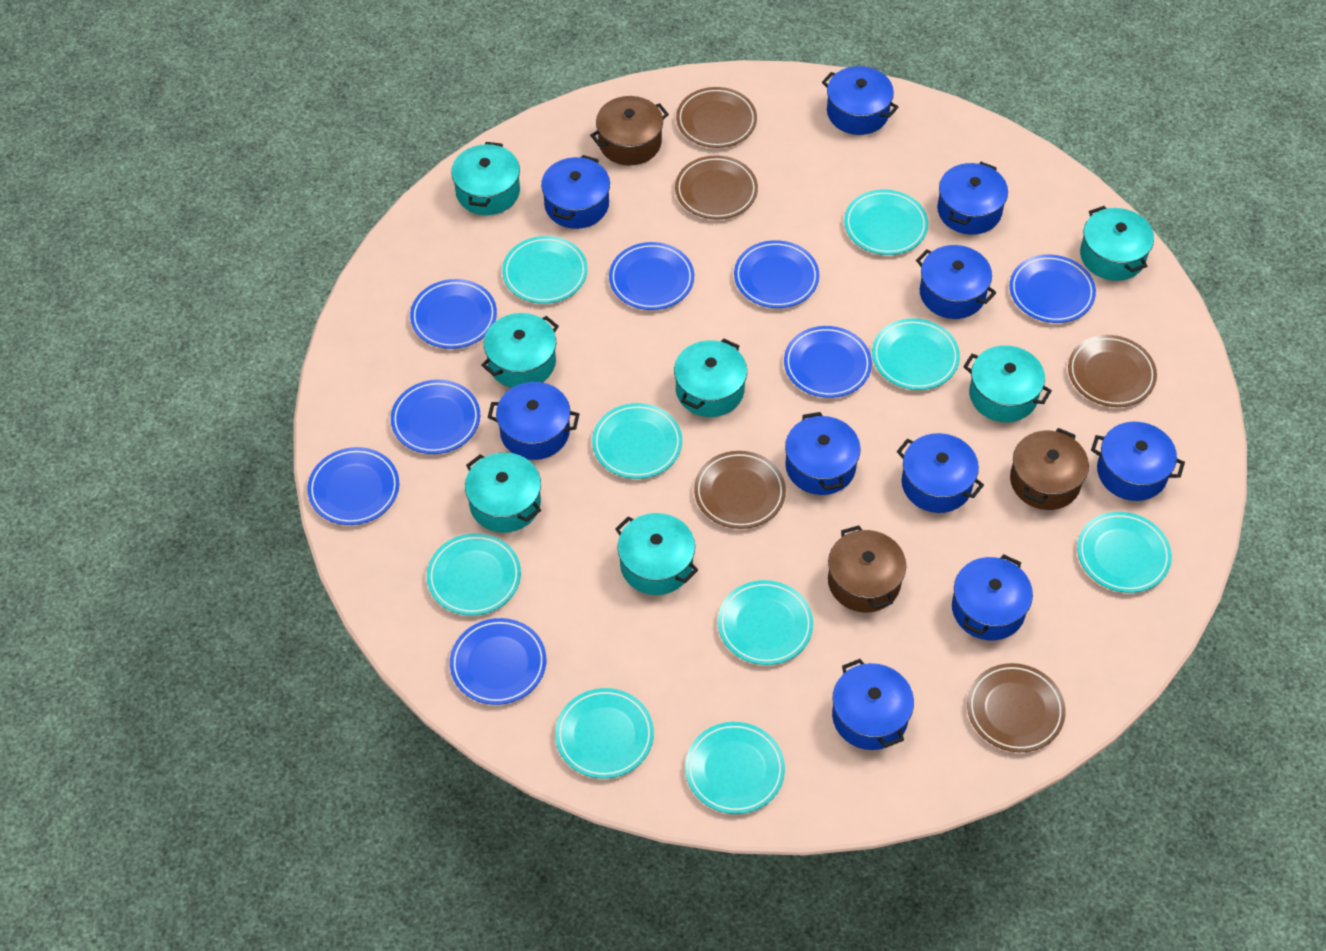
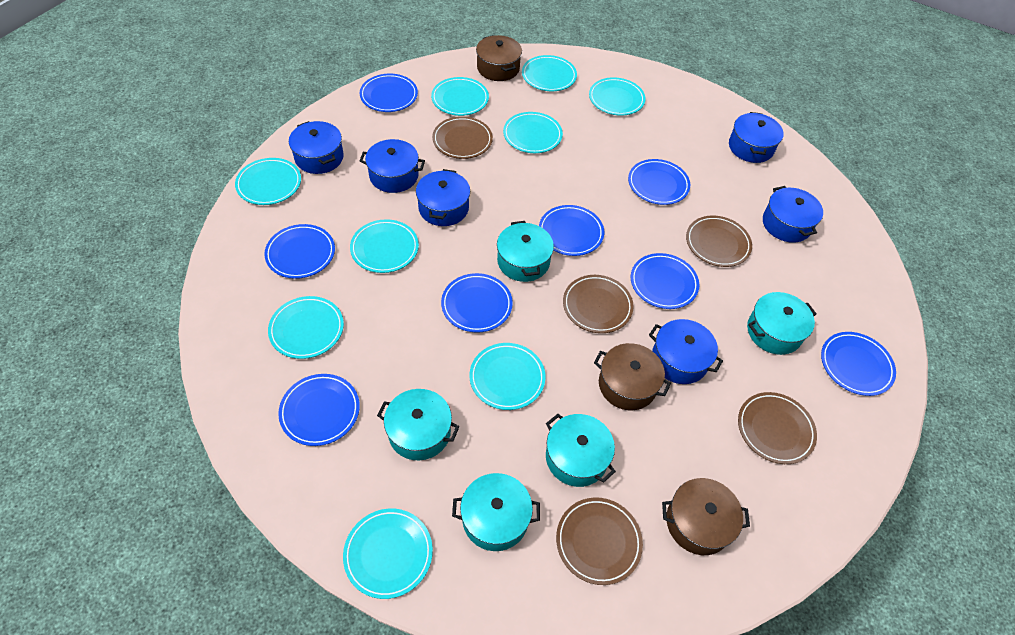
blue pot: 10 -> 6
turquoise pot: 7 -> 5

